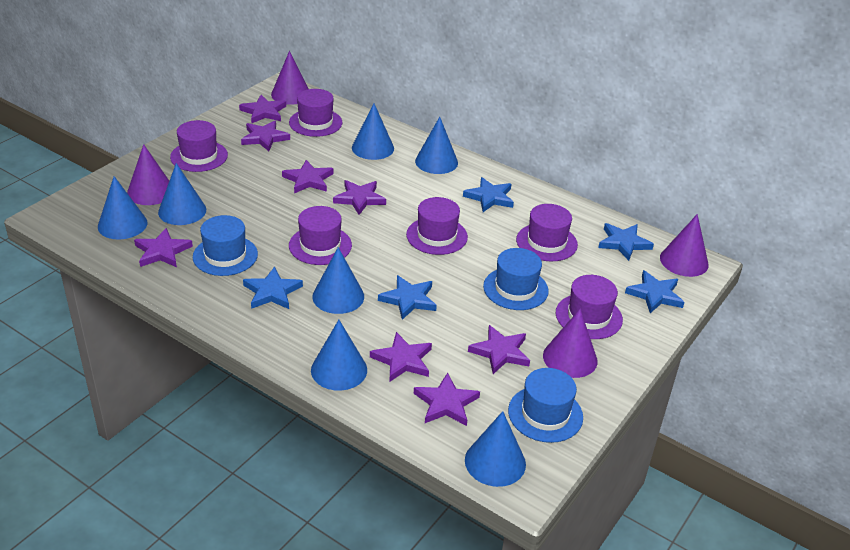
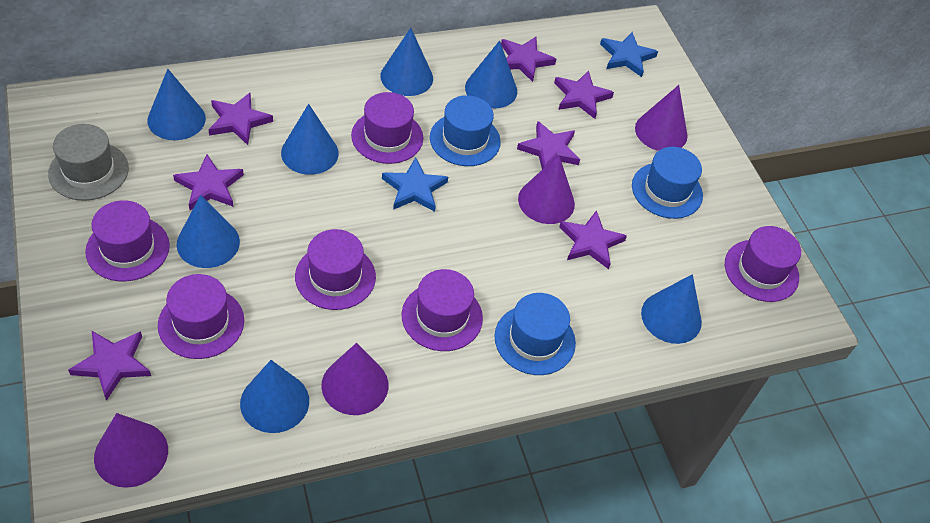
blue star: 5 -> 2
grey hat: 0 -> 1
purple star: 8 -> 7

